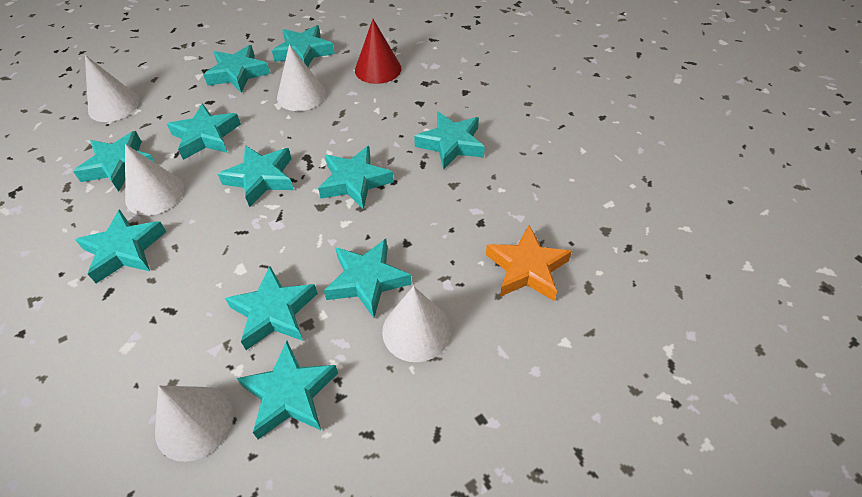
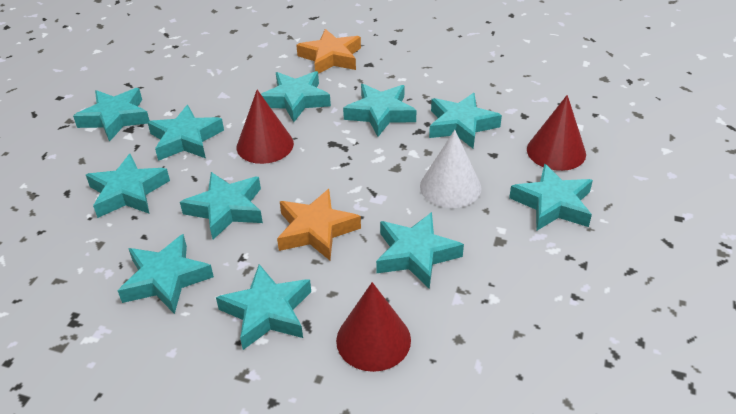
orange star: 1 -> 2
red cone: 1 -> 3
white cone: 5 -> 1

